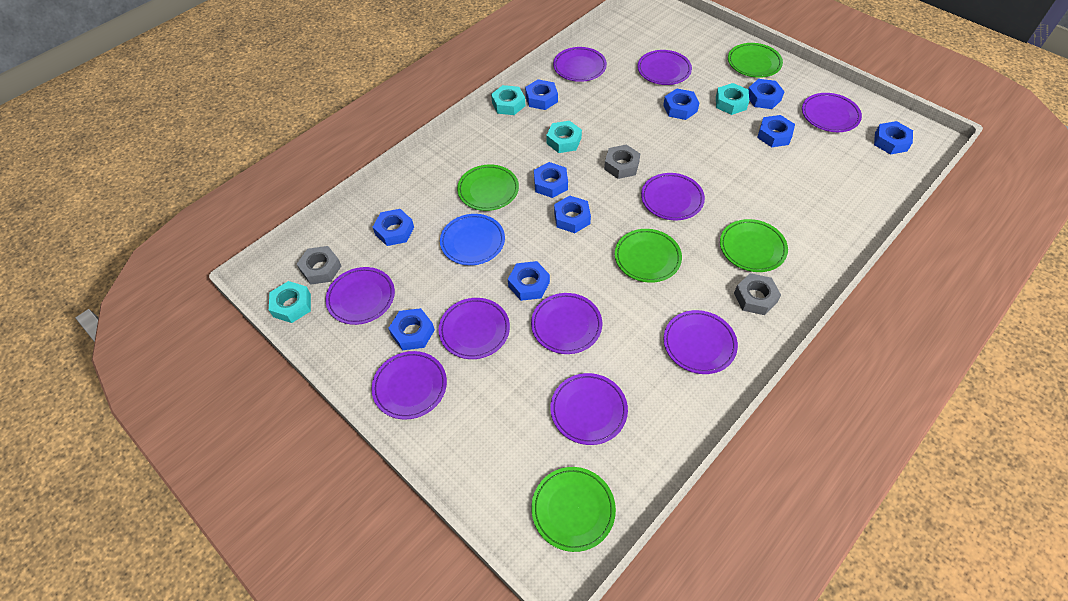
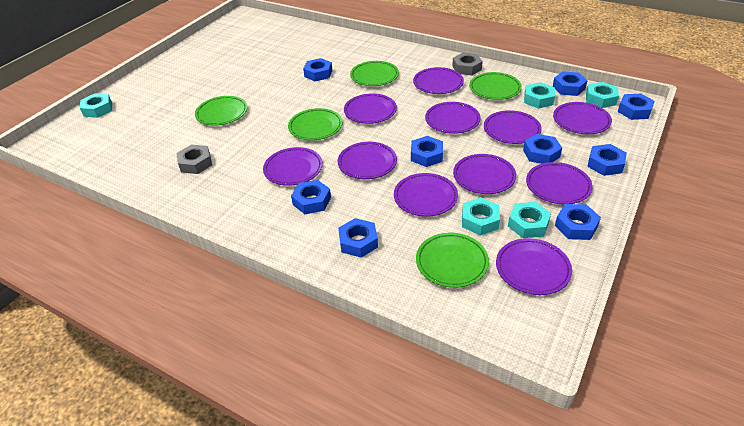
blue nut: 10 -> 9
blue plate: 1 -> 0
grey nut: 3 -> 2
purple plate: 10 -> 11
turquoise nut: 4 -> 5

